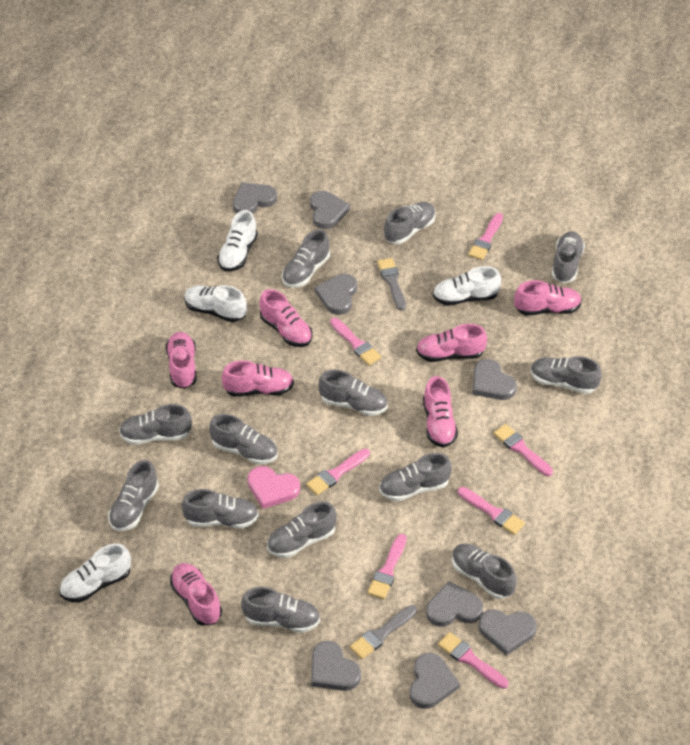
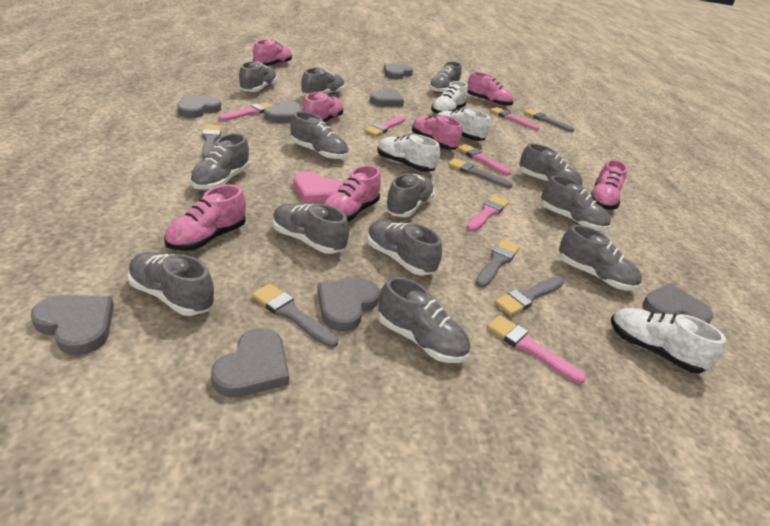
grey brush: 2 -> 6
pink brush: 7 -> 6

